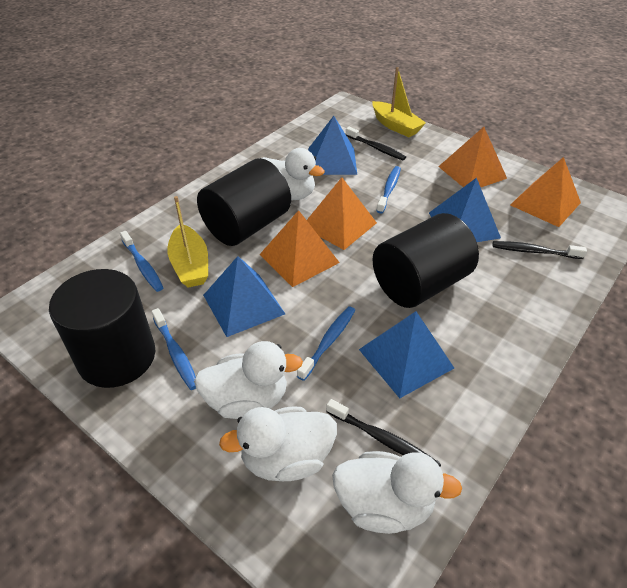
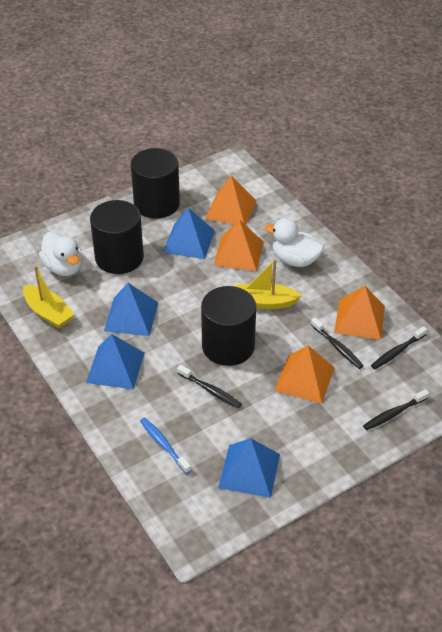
black toothbrush: 3 -> 4
blue toothbrush: 4 -> 1
white duck: 4 -> 2

